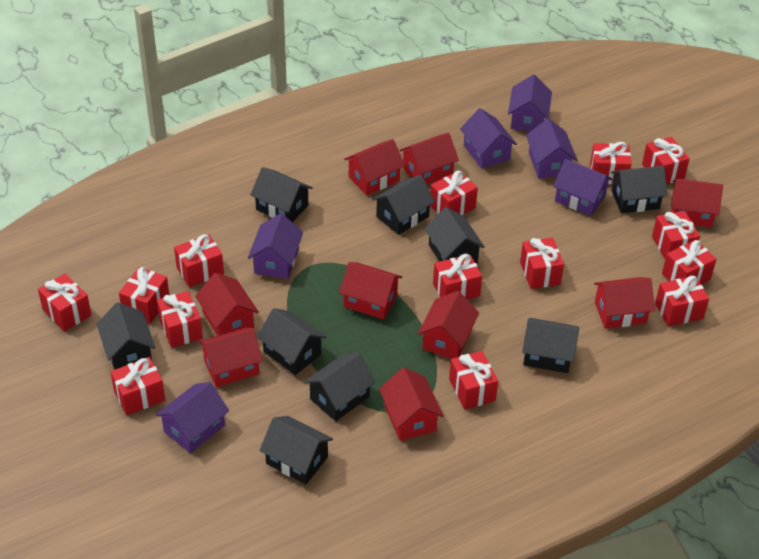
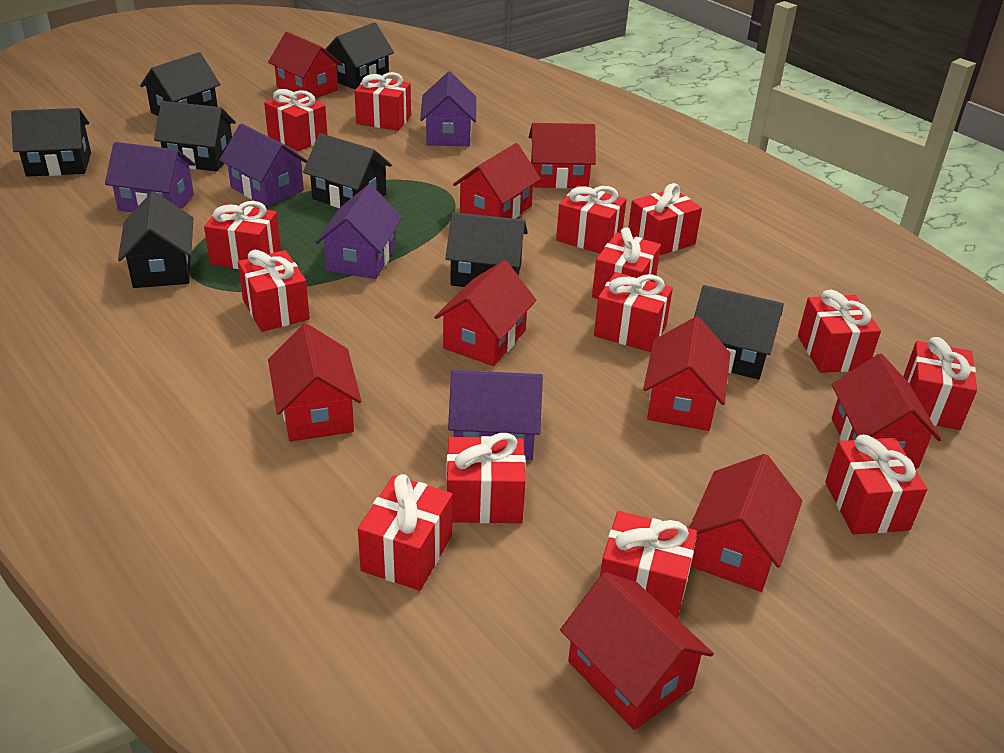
black house: 9 -> 8
purple house: 6 -> 5

